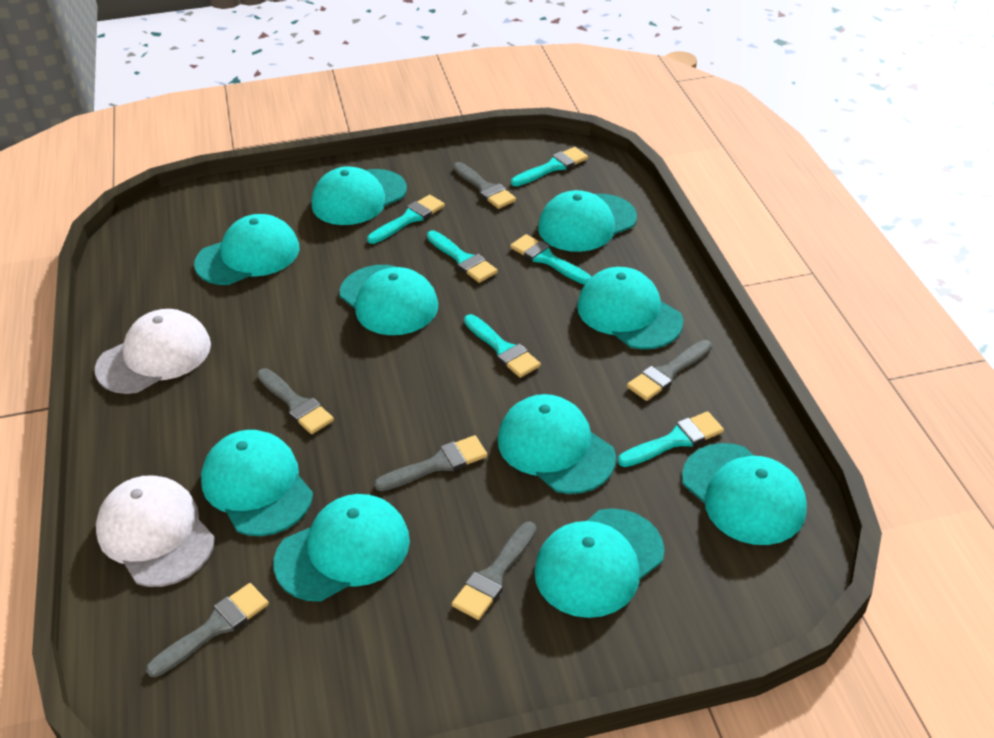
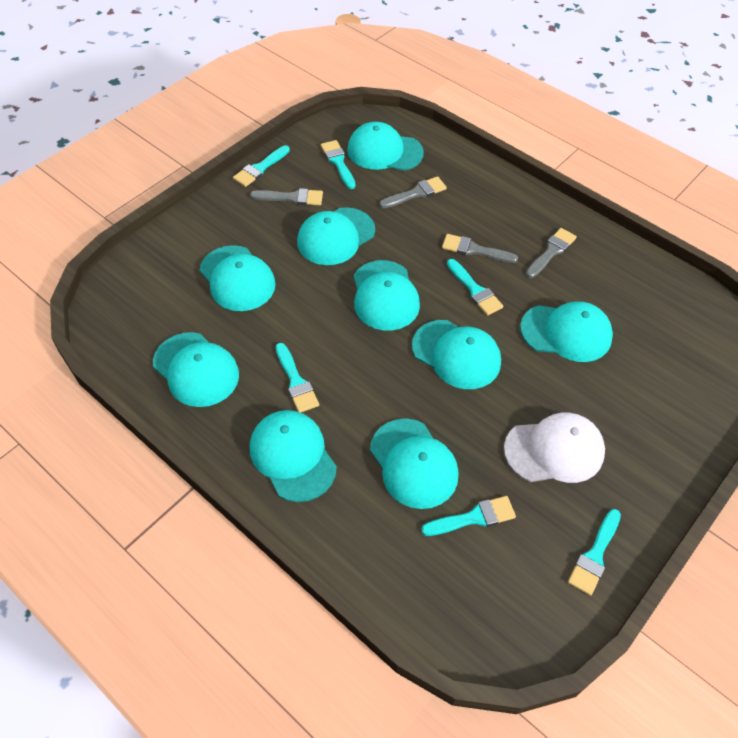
grey brush: 6 -> 4
turquoise cap: 10 -> 9
white cap: 2 -> 1

